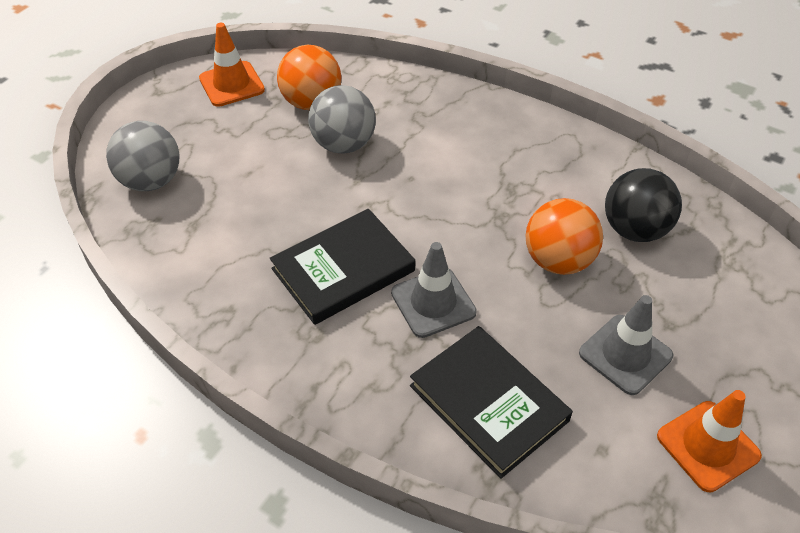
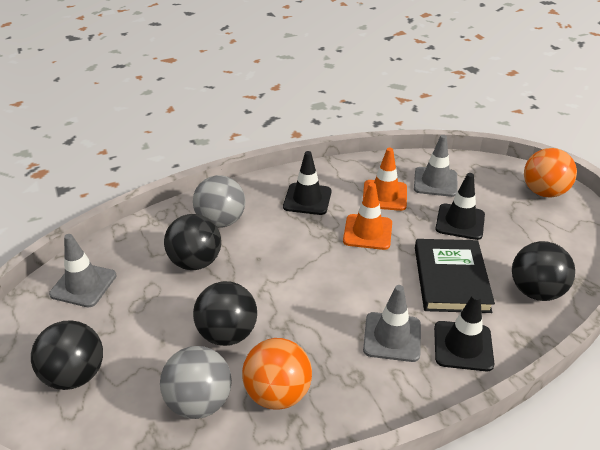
black ball: 1 -> 4
black book: 2 -> 1
black traffic cone: 0 -> 3
grey traffic cone: 2 -> 3

